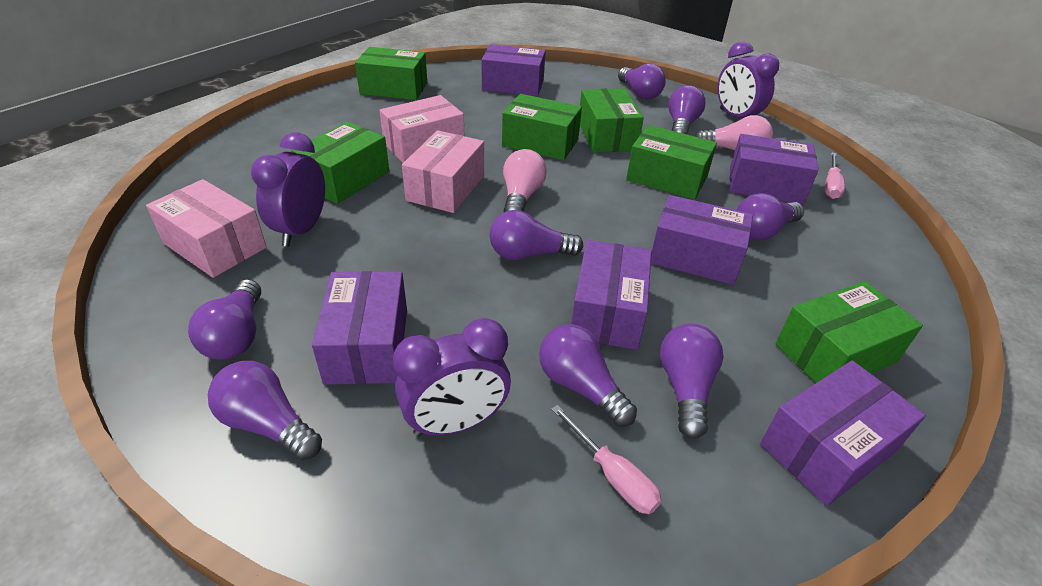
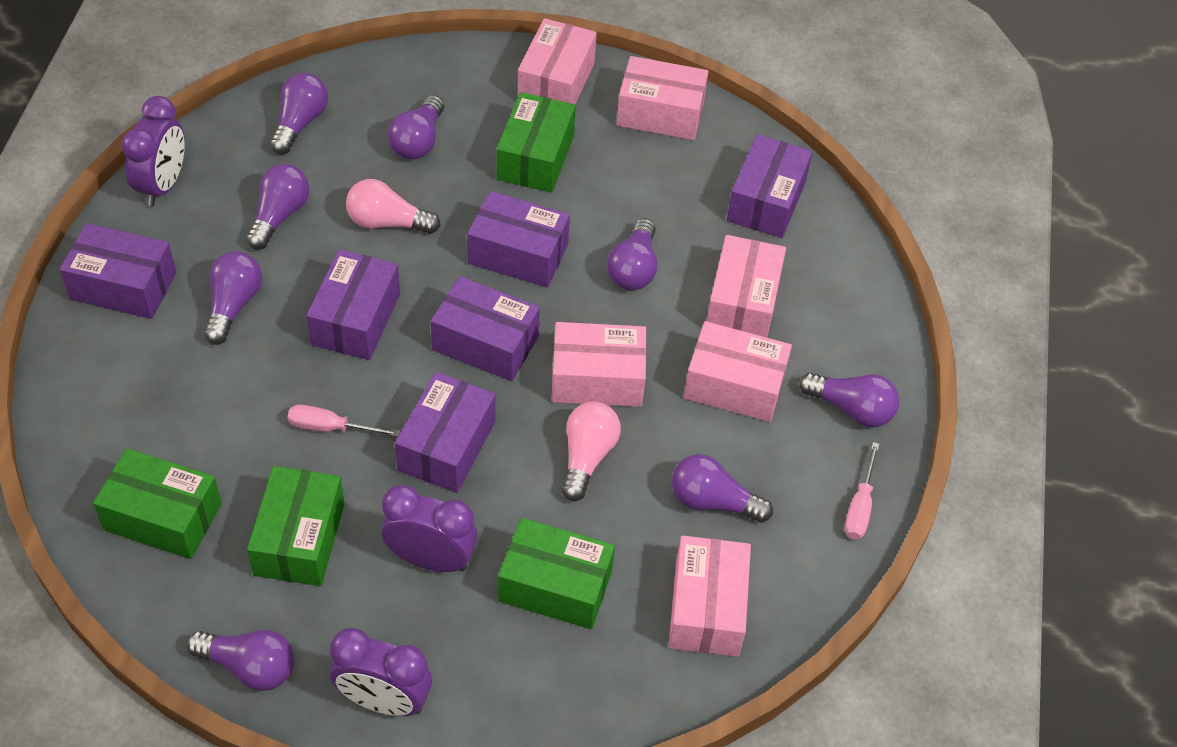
green box: 6 -> 4
pink box: 3 -> 6

